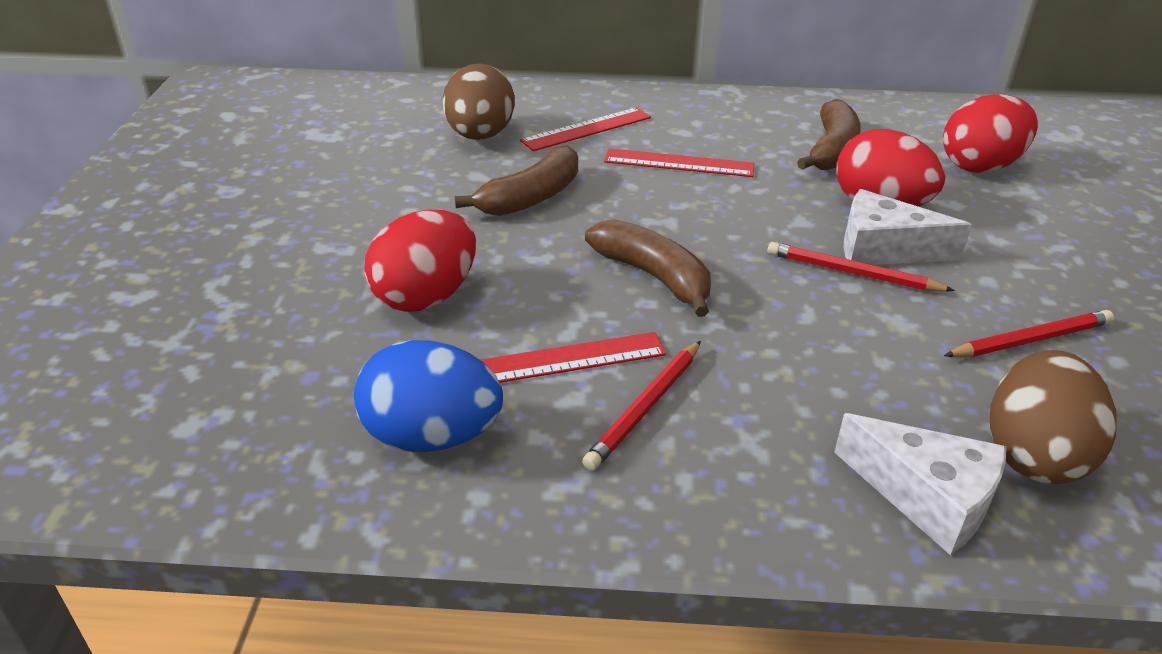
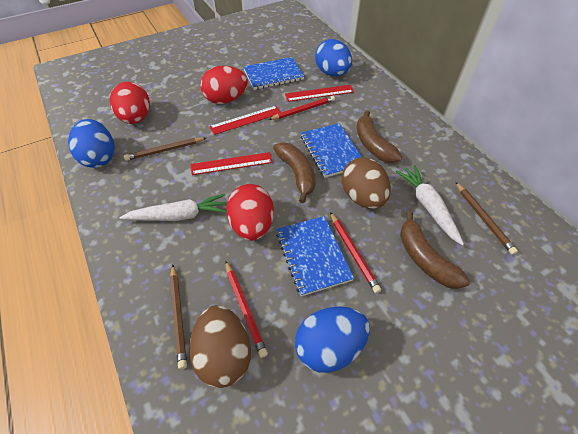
blue egg: 1 -> 3
blue notebook: 0 -> 3
brown pencil: 0 -> 3
white carrot: 0 -> 2
white cheese: 2 -> 0

